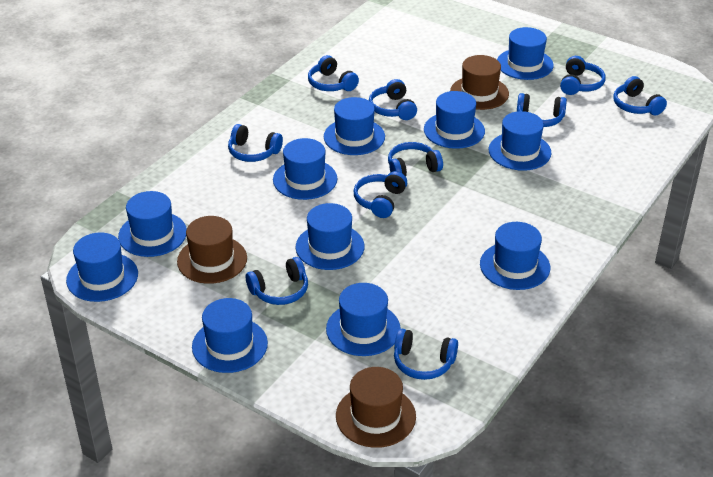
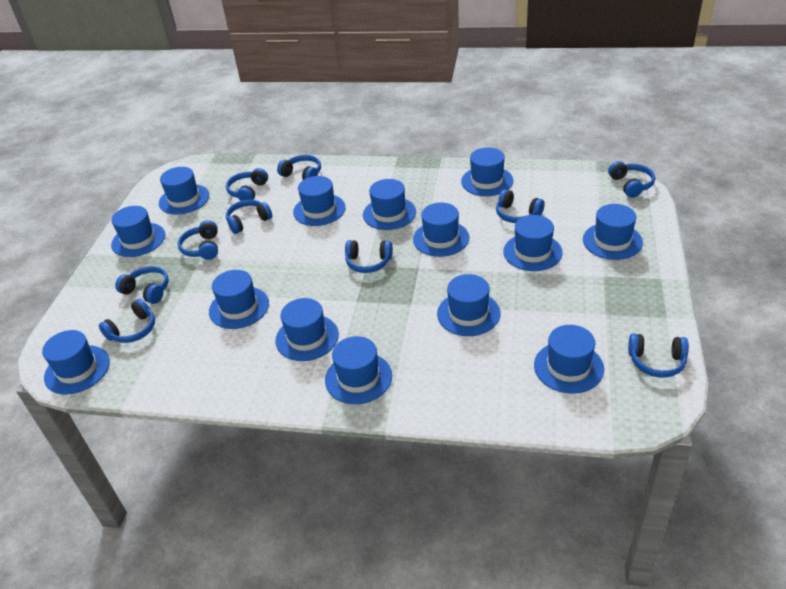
blue hat: 11 -> 14
brown hat: 3 -> 0

